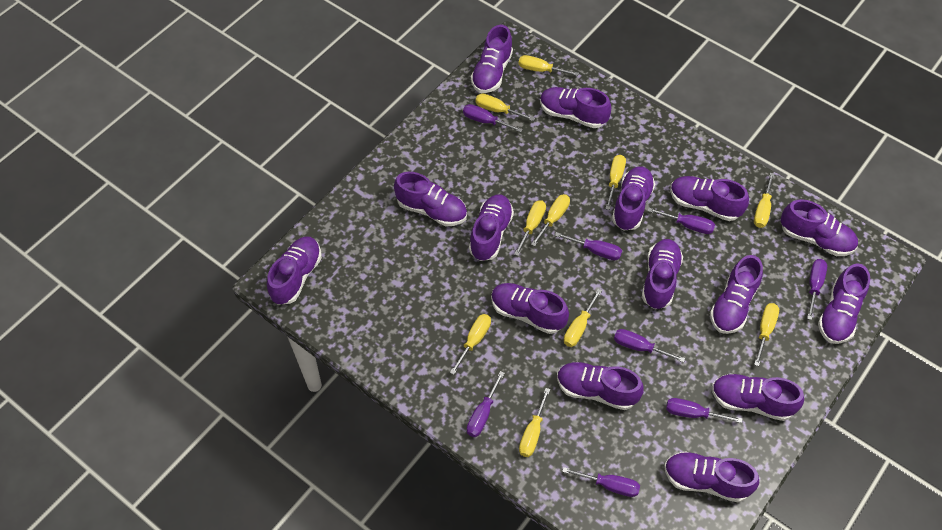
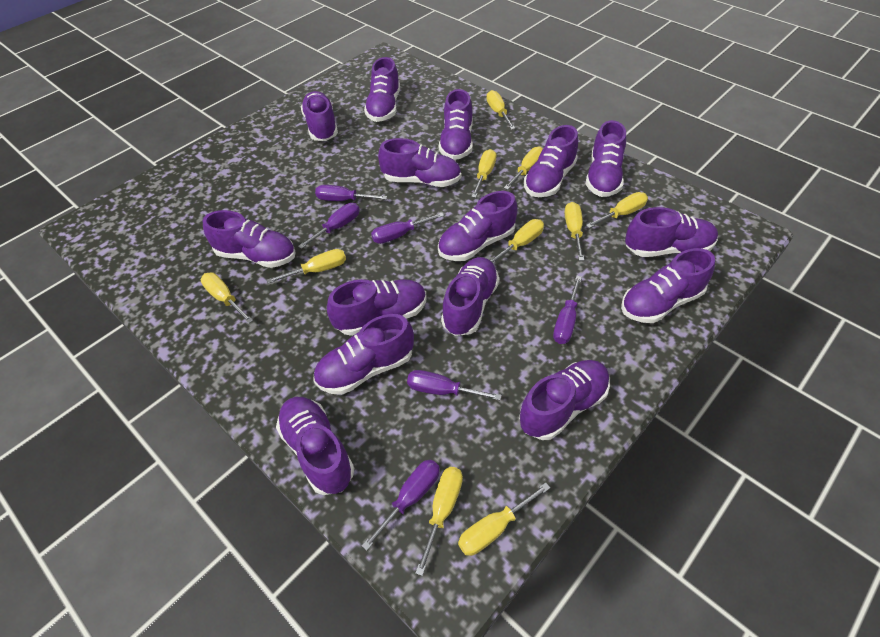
purple screwdriver: 8 -> 6

